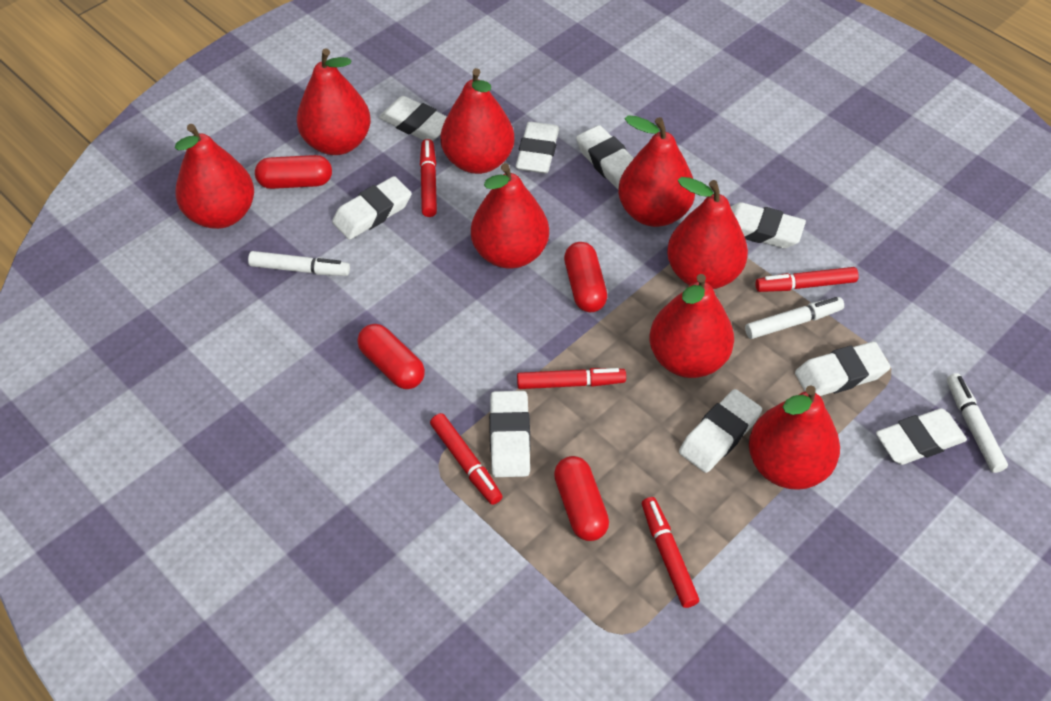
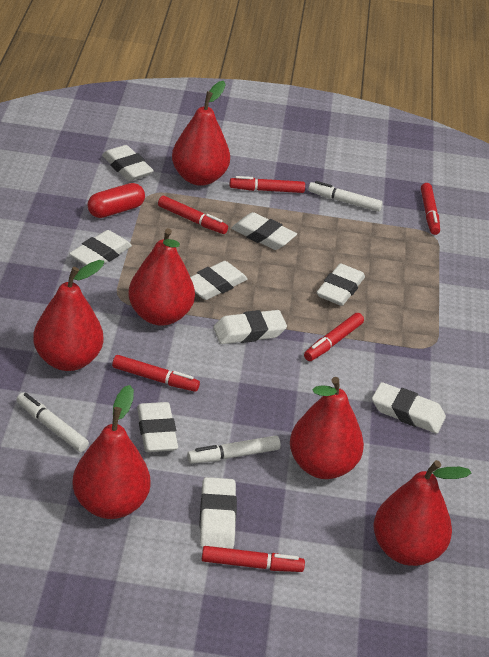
red capsule: 4 -> 1
red marker: 5 -> 6
red pear: 8 -> 6

